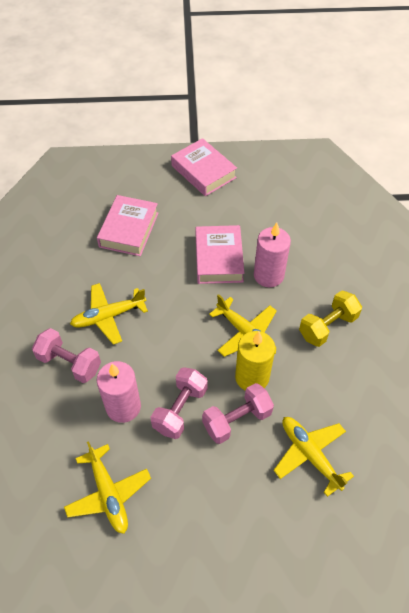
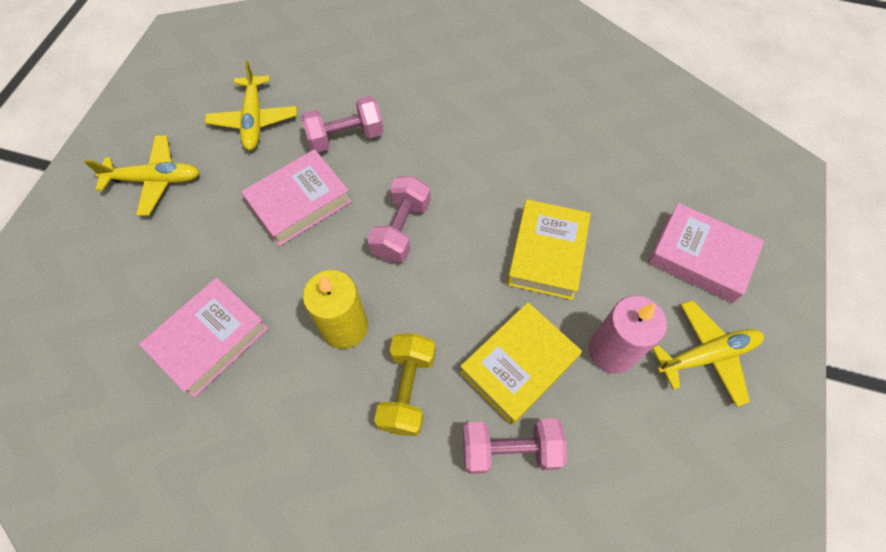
pink candle: 2 -> 1
yellow book: 0 -> 2
yellow plane: 4 -> 3

